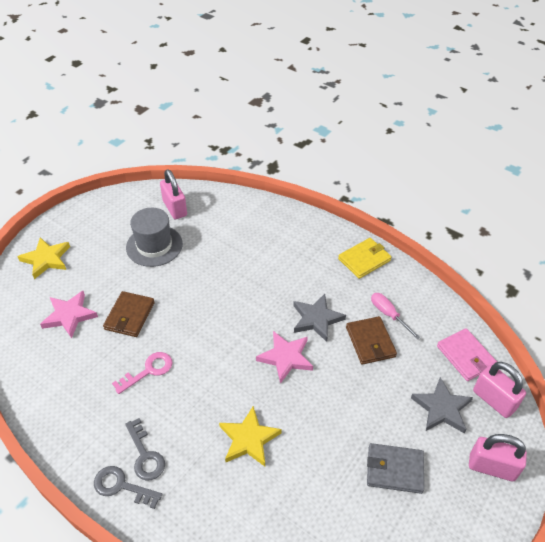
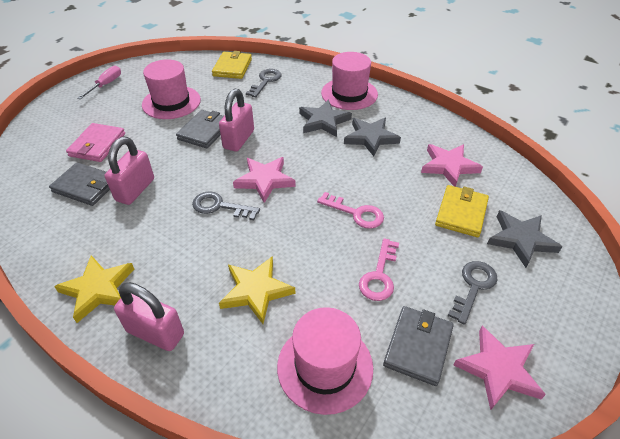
brown wallet: 2 -> 0
grey hat: 1 -> 0
grey key: 2 -> 3
grey star: 2 -> 3
grey wallet: 1 -> 3
pink hat: 0 -> 3
pink key: 1 -> 2
pink star: 2 -> 3
yellow wallet: 1 -> 2

